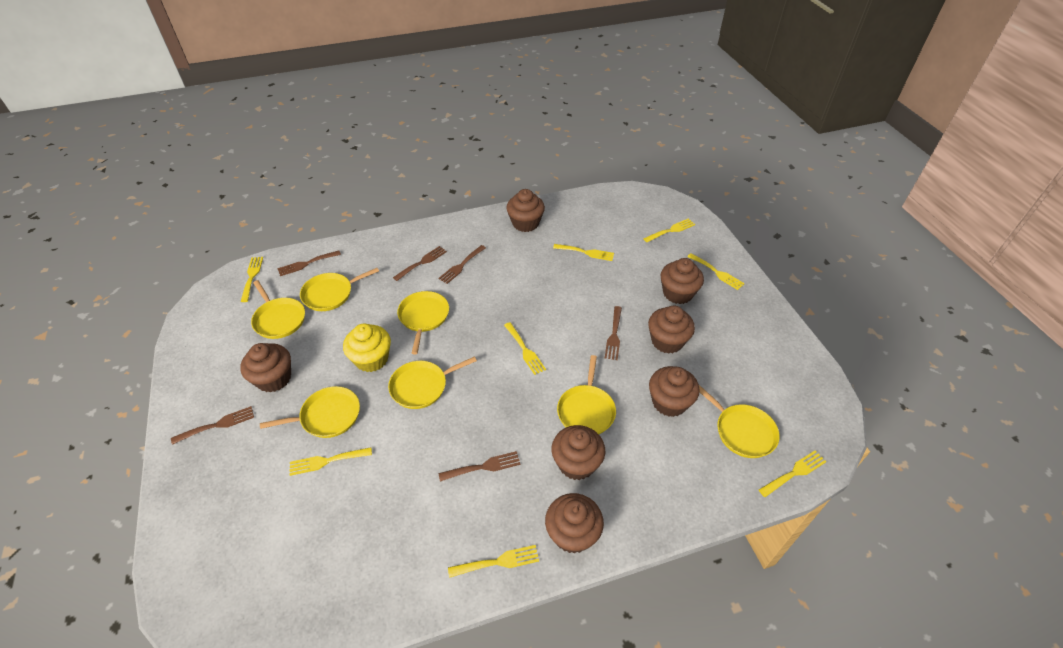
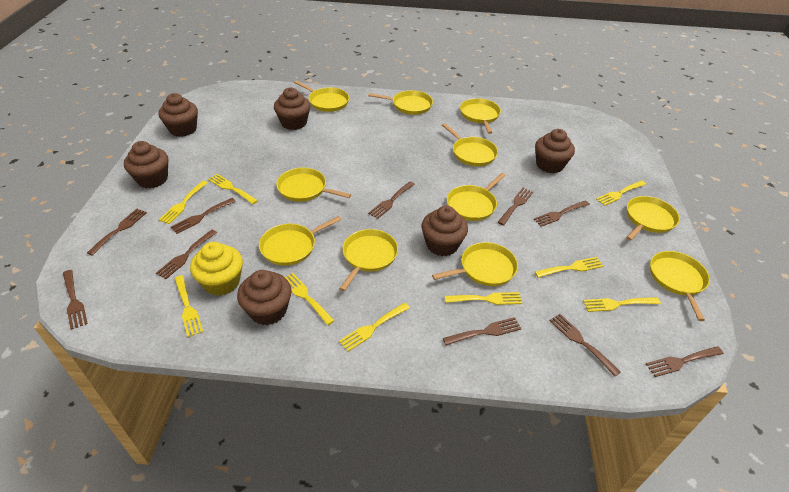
brown cupcake: 7 -> 6
brown fork: 6 -> 10
yellow fork: 8 -> 9
yellow pan: 7 -> 11

